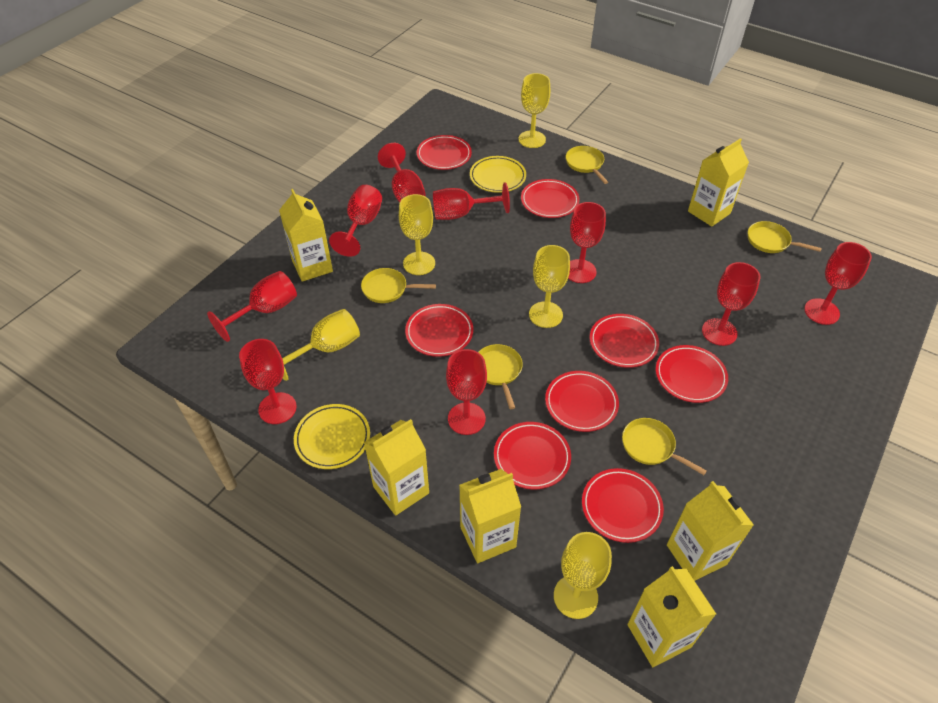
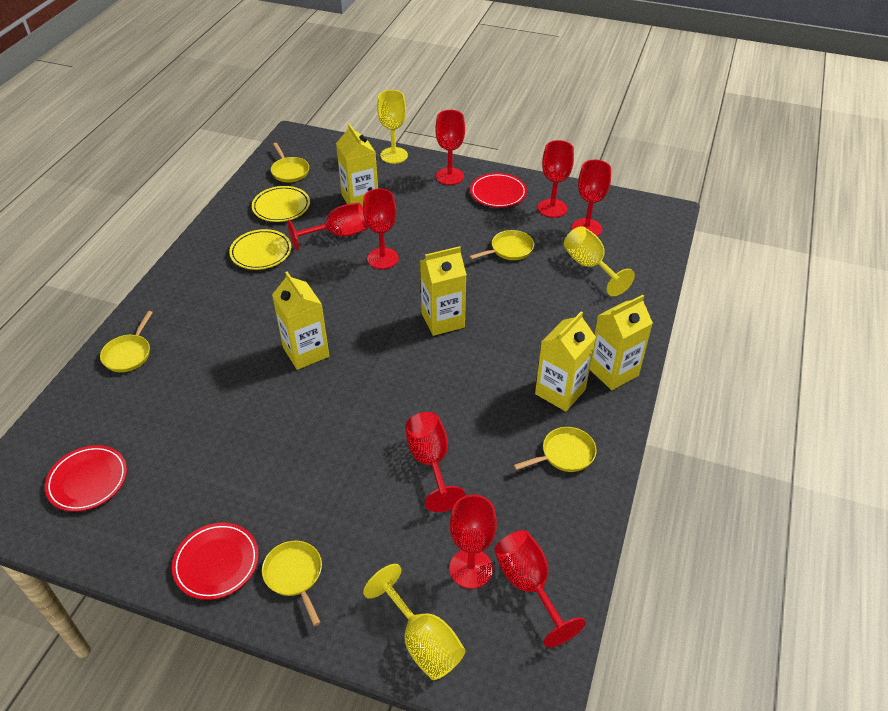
red goblet: 9 -> 8
red plate: 8 -> 3
yellow carton: 6 -> 5
yellow goblet: 5 -> 3

